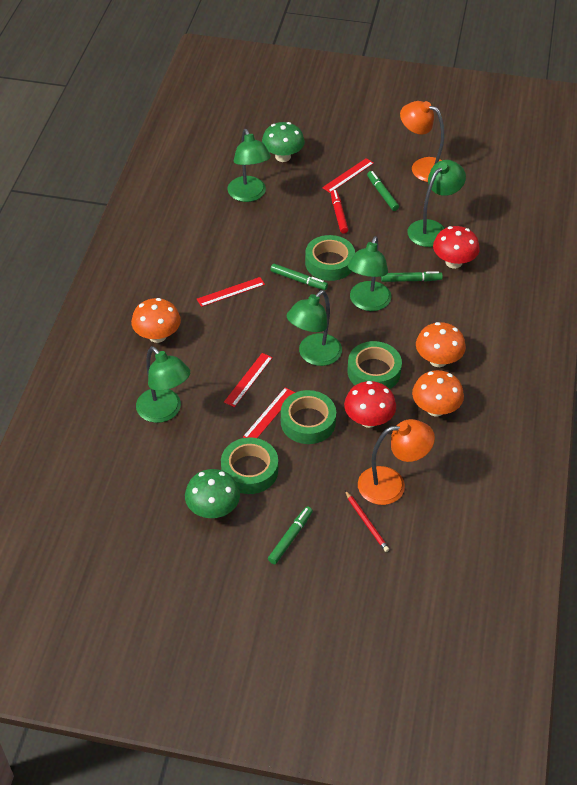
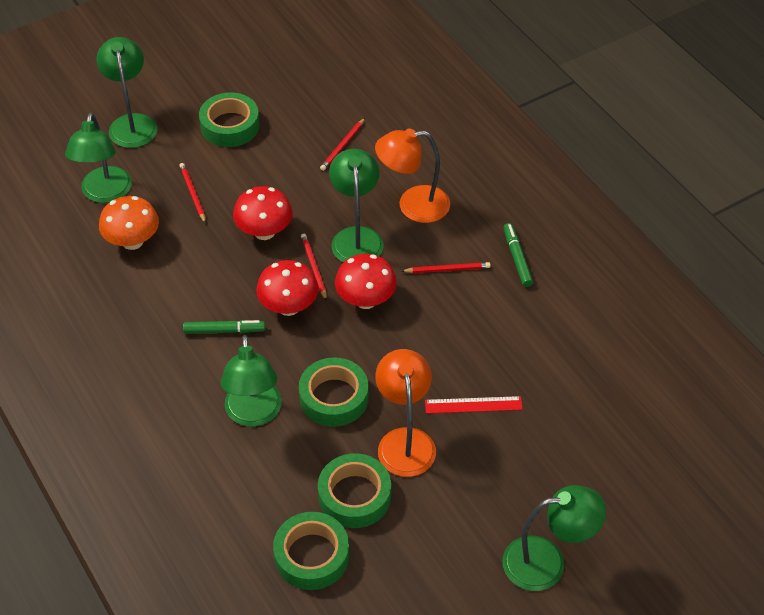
green marker: 4 -> 2
green mushroom: 2 -> 0
orange mushroom: 3 -> 1
red marker: 1 -> 0
red mushroom: 2 -> 3
red pencil: 1 -> 4
red ruler: 4 -> 1

